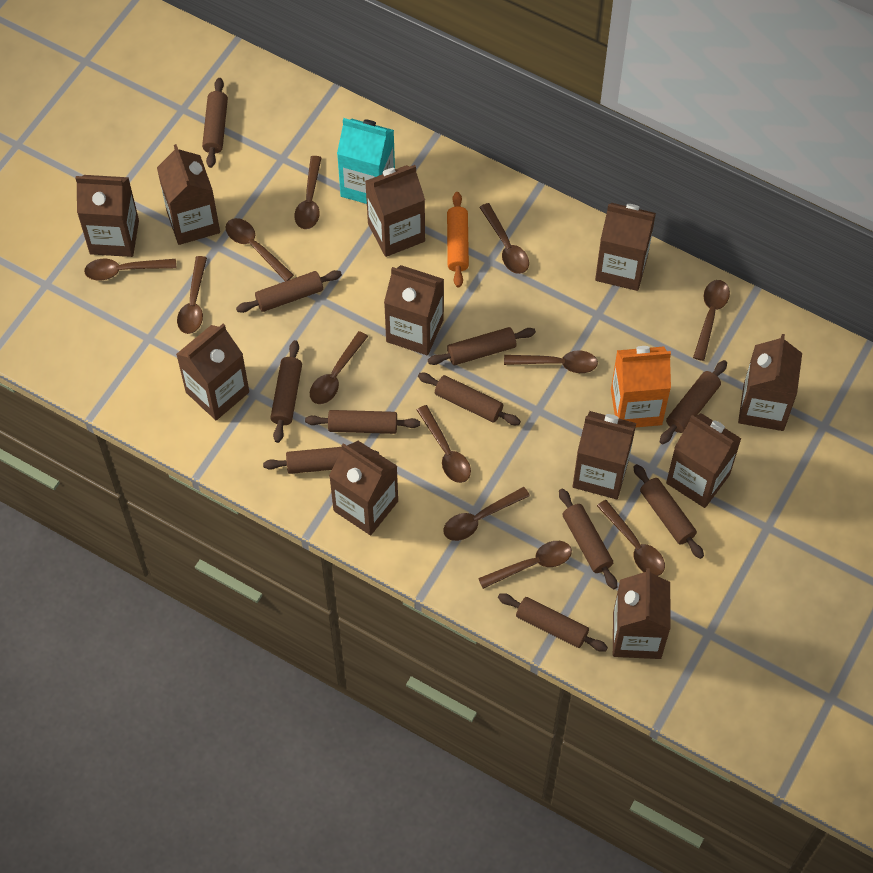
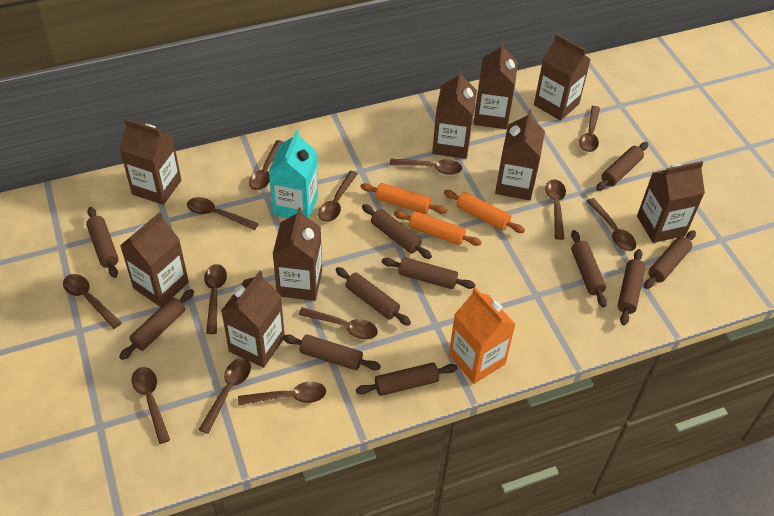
brown carton: 11 -> 9
brown spoon: 12 -> 13
orange rolling pin: 1 -> 3

